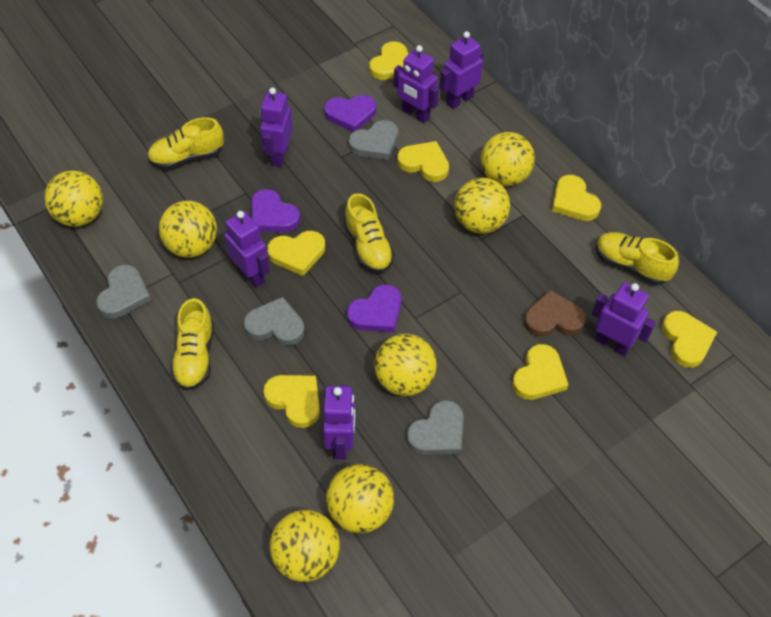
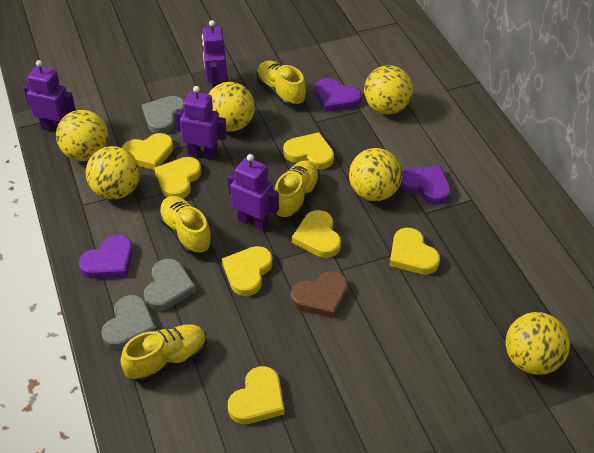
grey heart: 4 -> 3
purple robot: 6 -> 4
yellow ball: 7 -> 6

